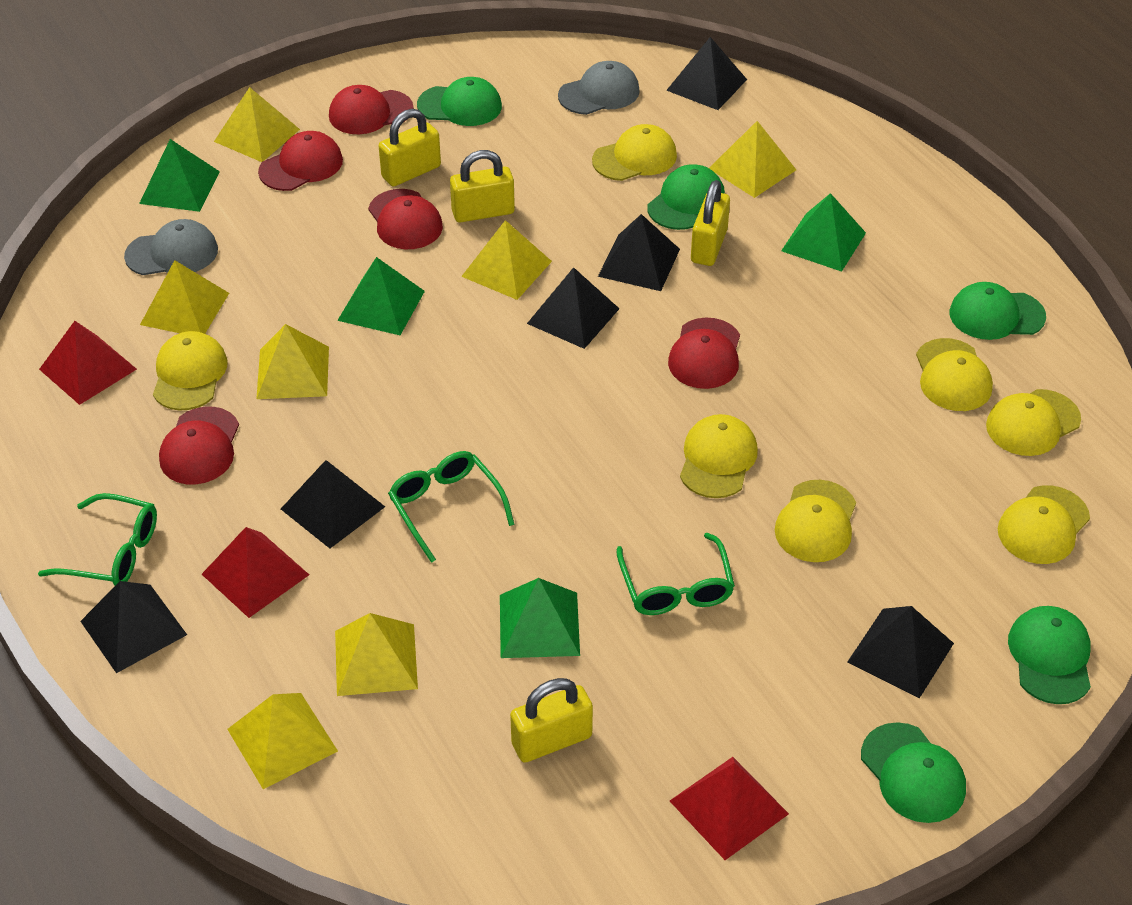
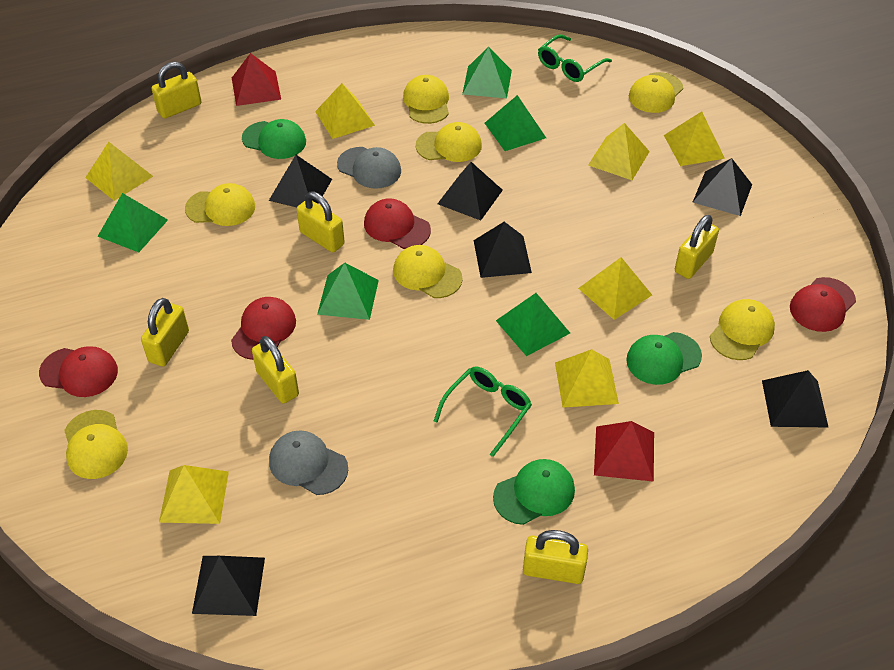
green cap: 5 -> 3
green glasses: 3 -> 2
green pyramid: 4 -> 5
red cap: 5 -> 4
red pyramid: 3 -> 2
yellow padlock: 4 -> 6

